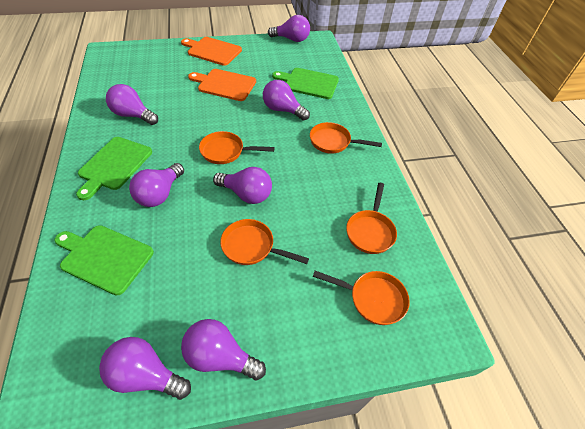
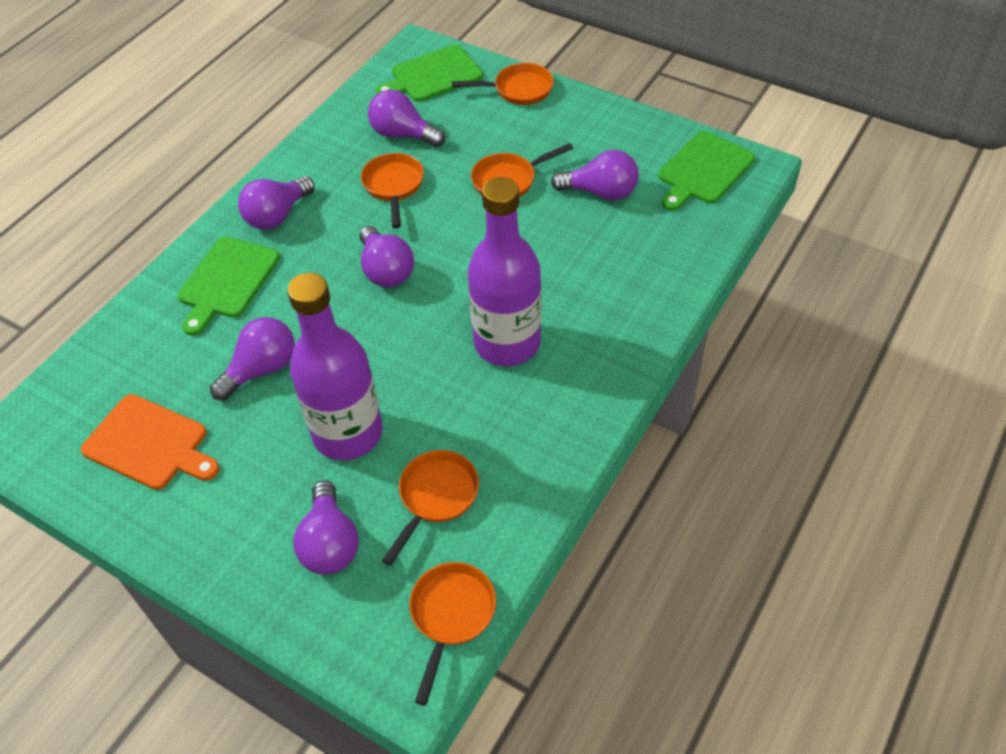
orange cutting board: 2 -> 1
purple bottle: 0 -> 2
purple light bulb: 7 -> 6

